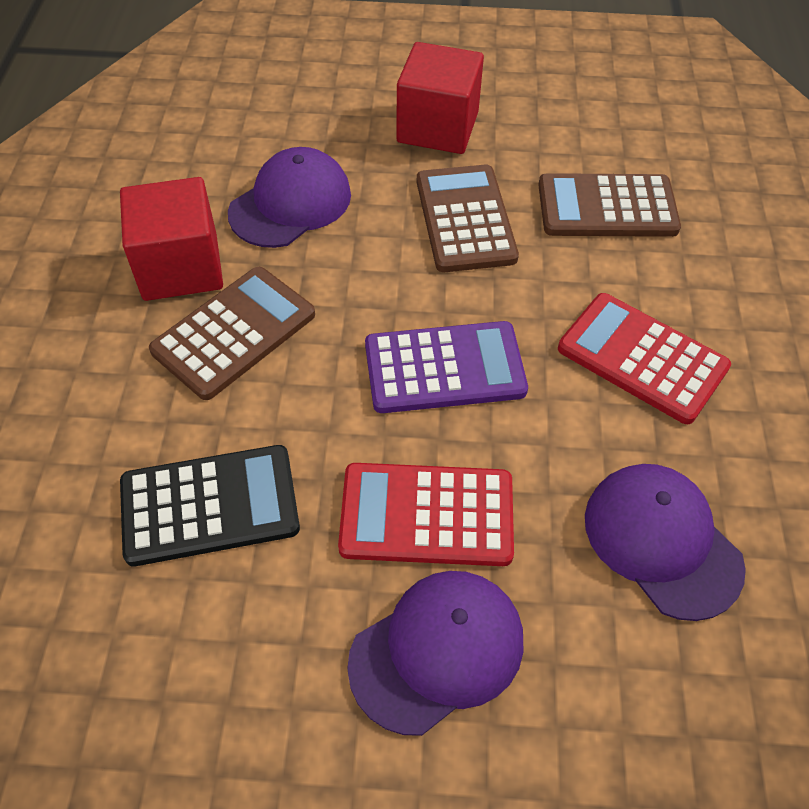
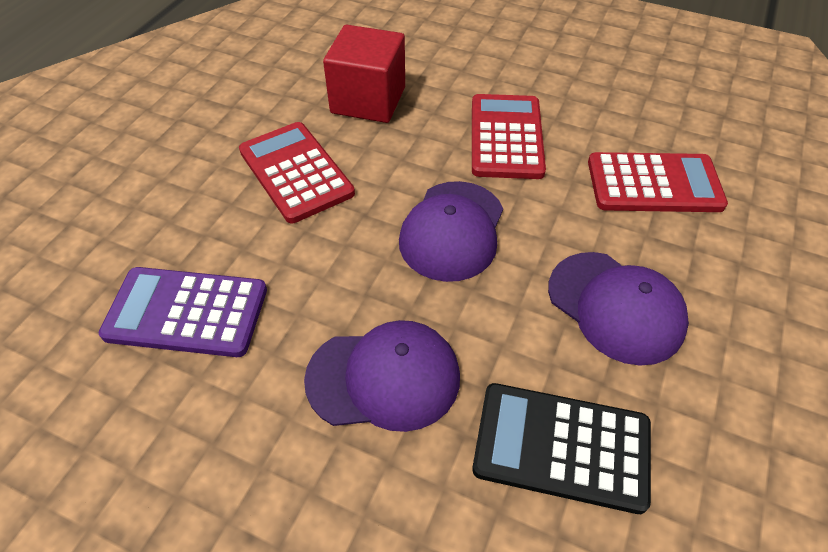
brown calculator: 3 -> 0
red calculator: 2 -> 3
red cube: 2 -> 1

